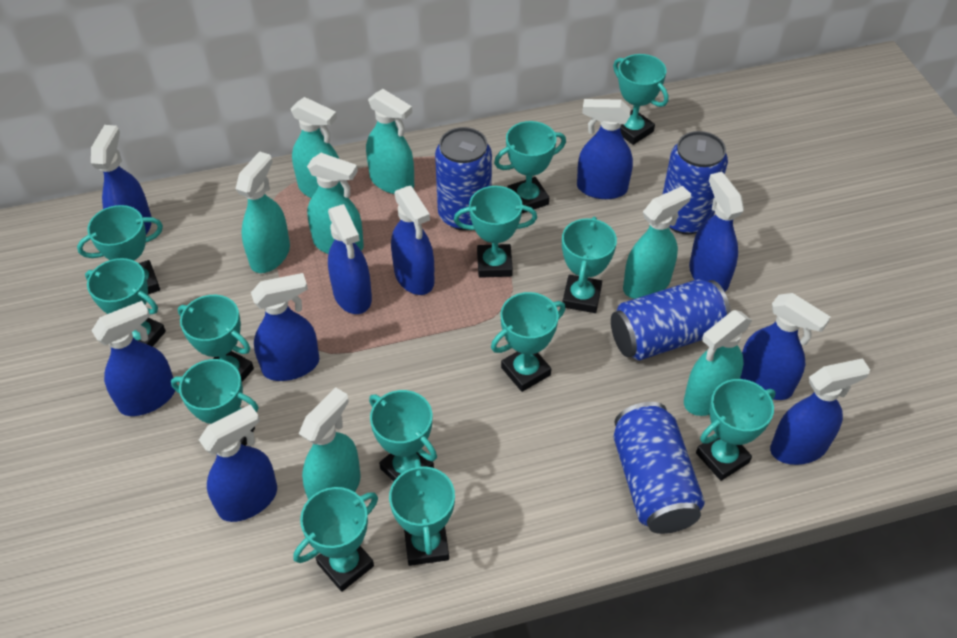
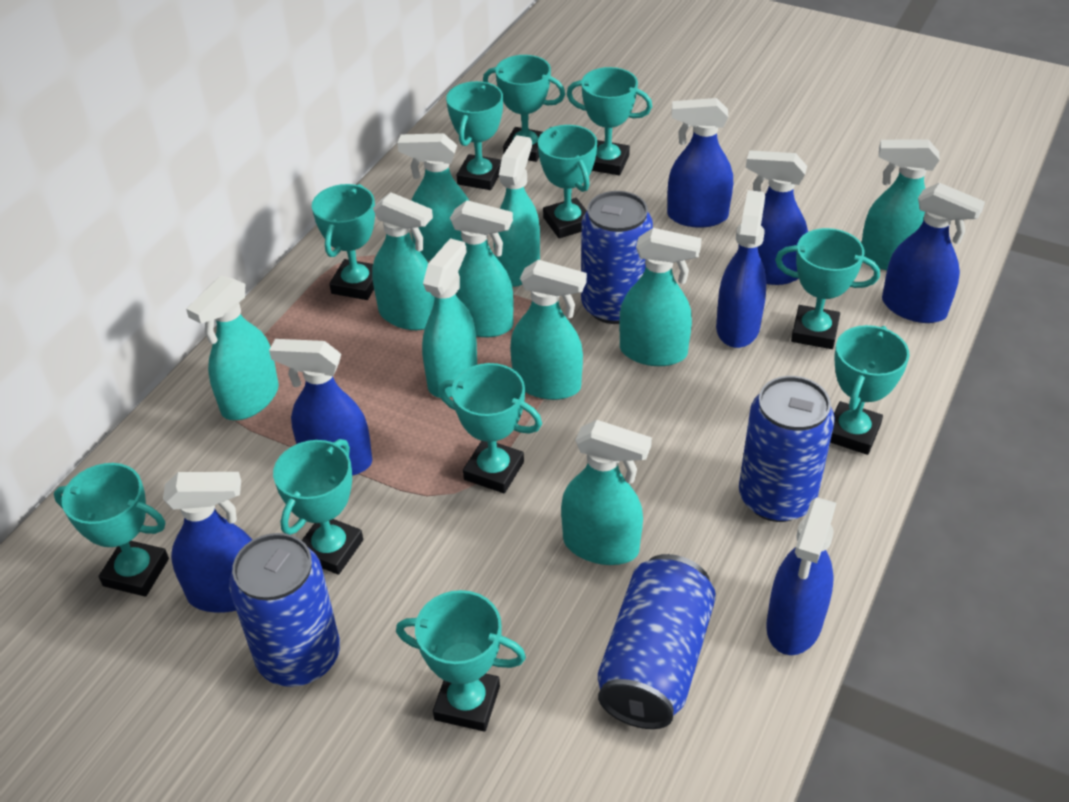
blue spray bottle: 10 -> 7
turquoise spray bottle: 7 -> 10
turquoise trophy: 13 -> 11

